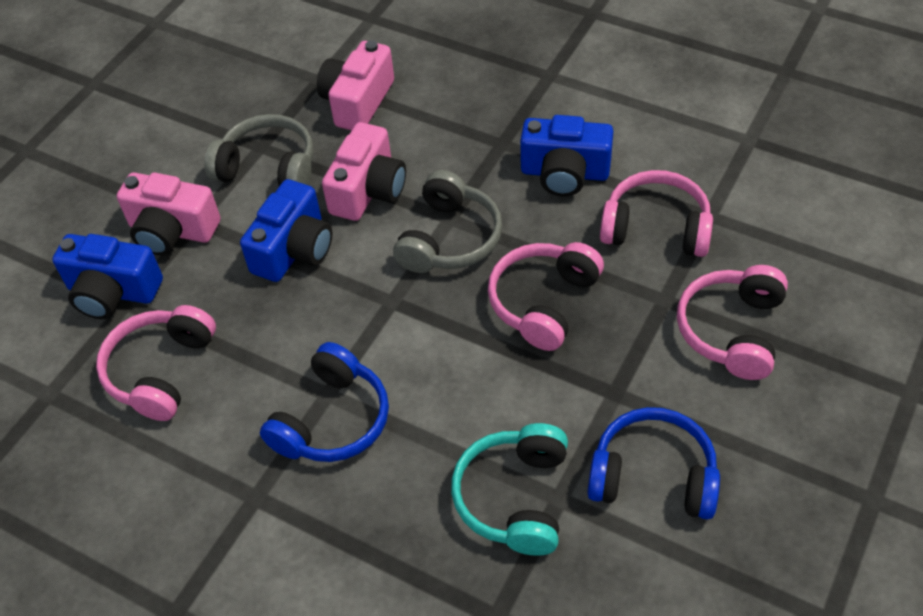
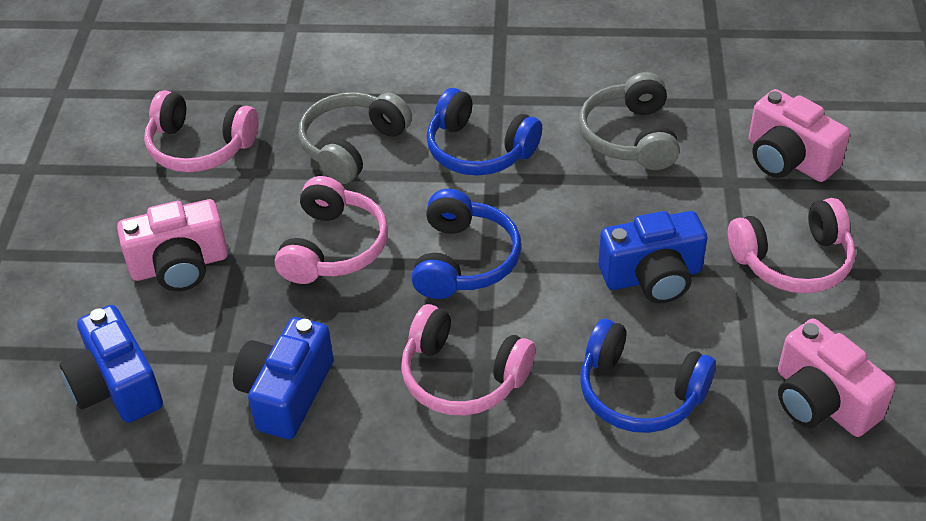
blue headphones: 2 -> 3
turquoise headphones: 1 -> 0

